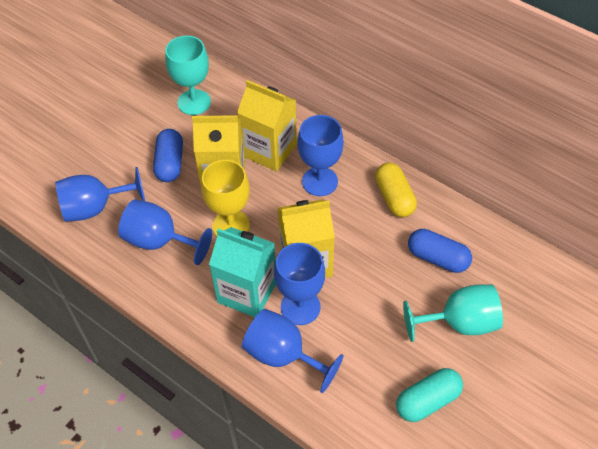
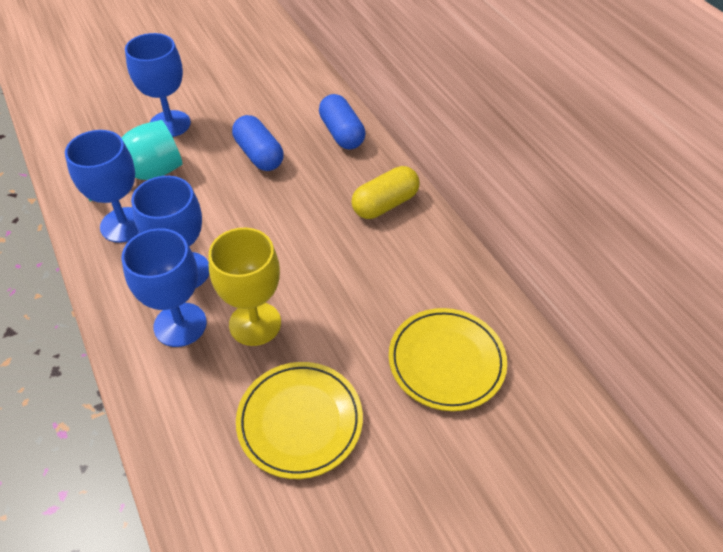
blue goblet: 5 -> 4
turquoise capsule: 1 -> 0
turquoise carton: 1 -> 0
turquoise goblet: 2 -> 1
yellow carton: 3 -> 0
yellow plate: 0 -> 2

